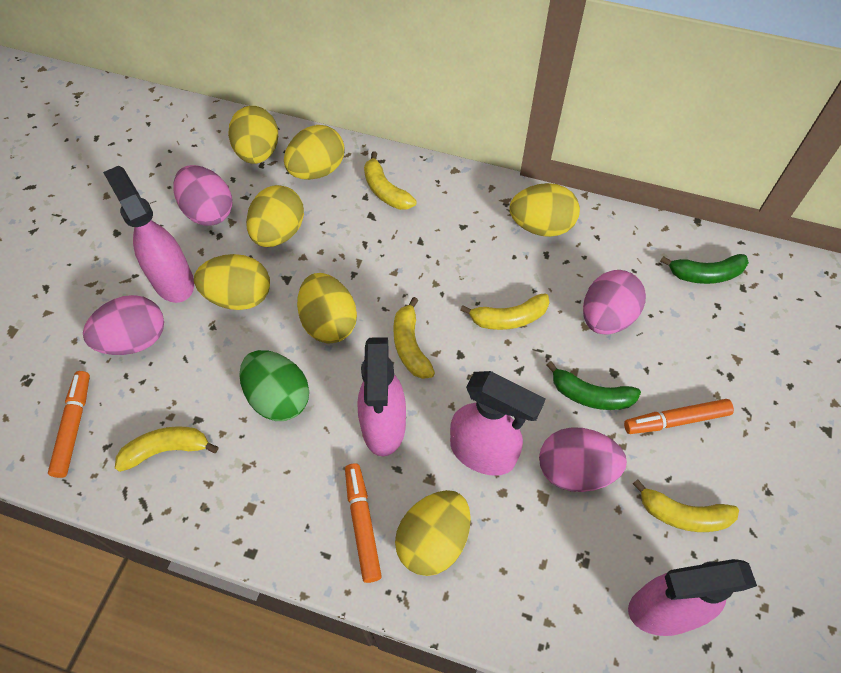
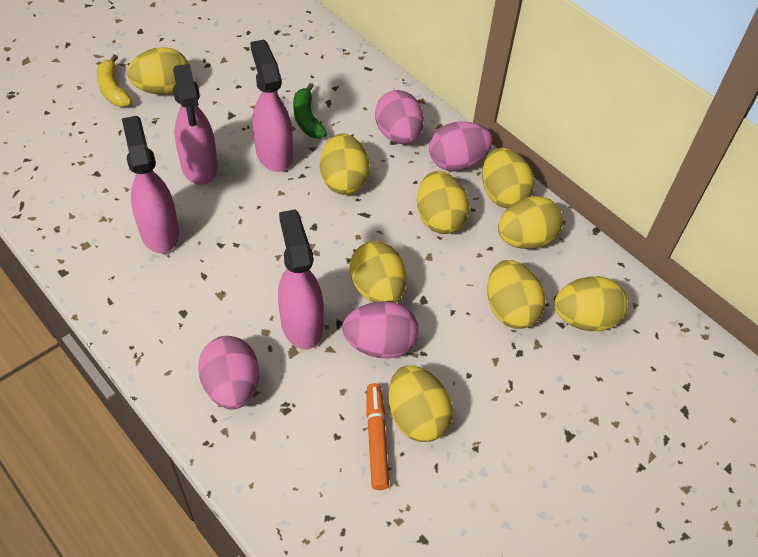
green banana: 2 -> 1
green egg: 1 -> 0
orange marker: 3 -> 1
yellow banana: 5 -> 1
yellow egg: 7 -> 9

